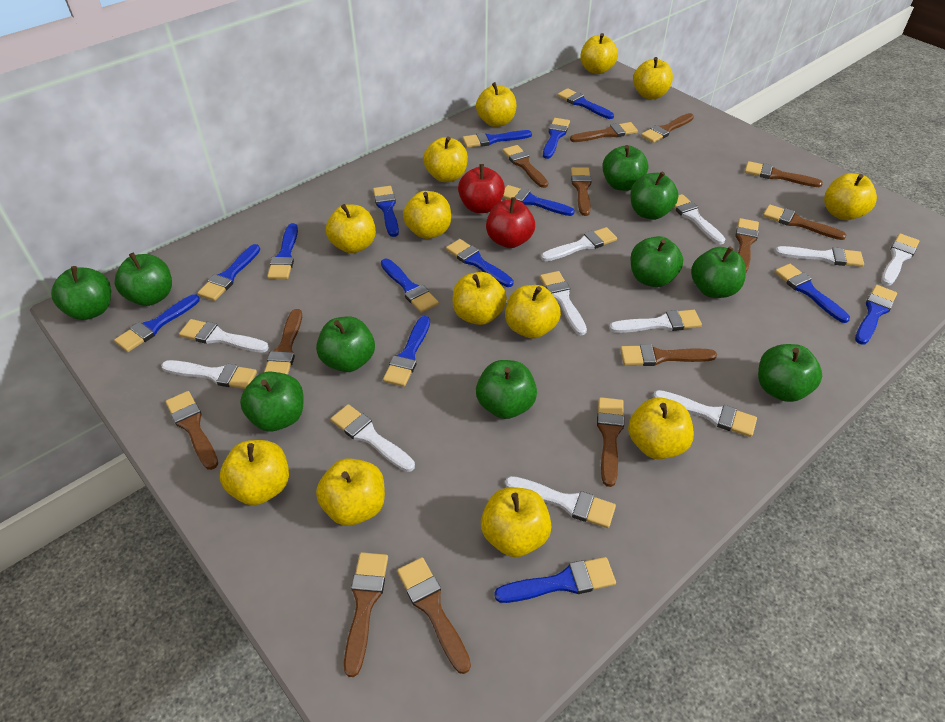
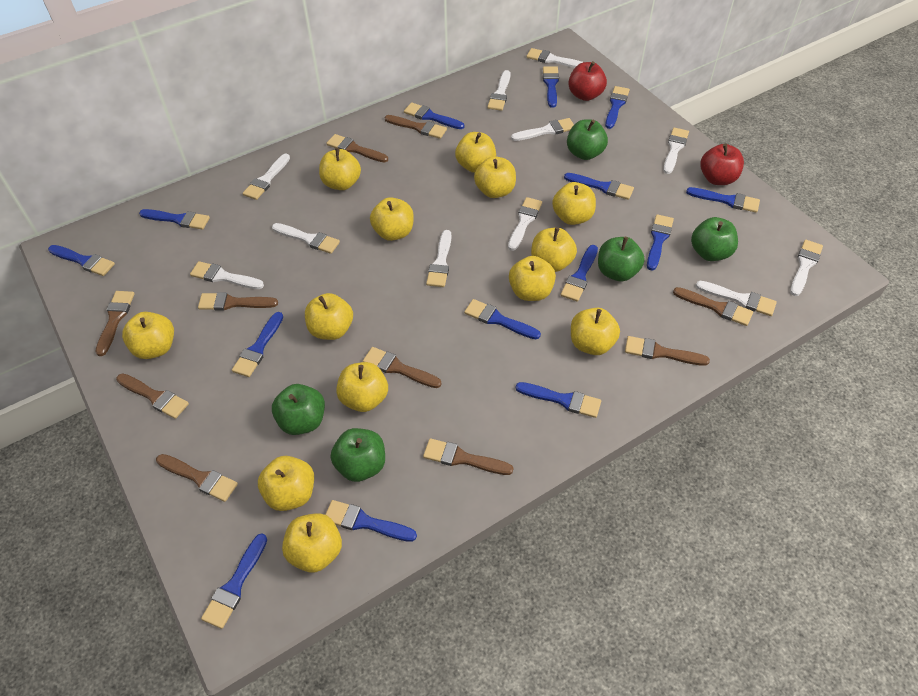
brown brush: 13 -> 10
green apple: 10 -> 5

